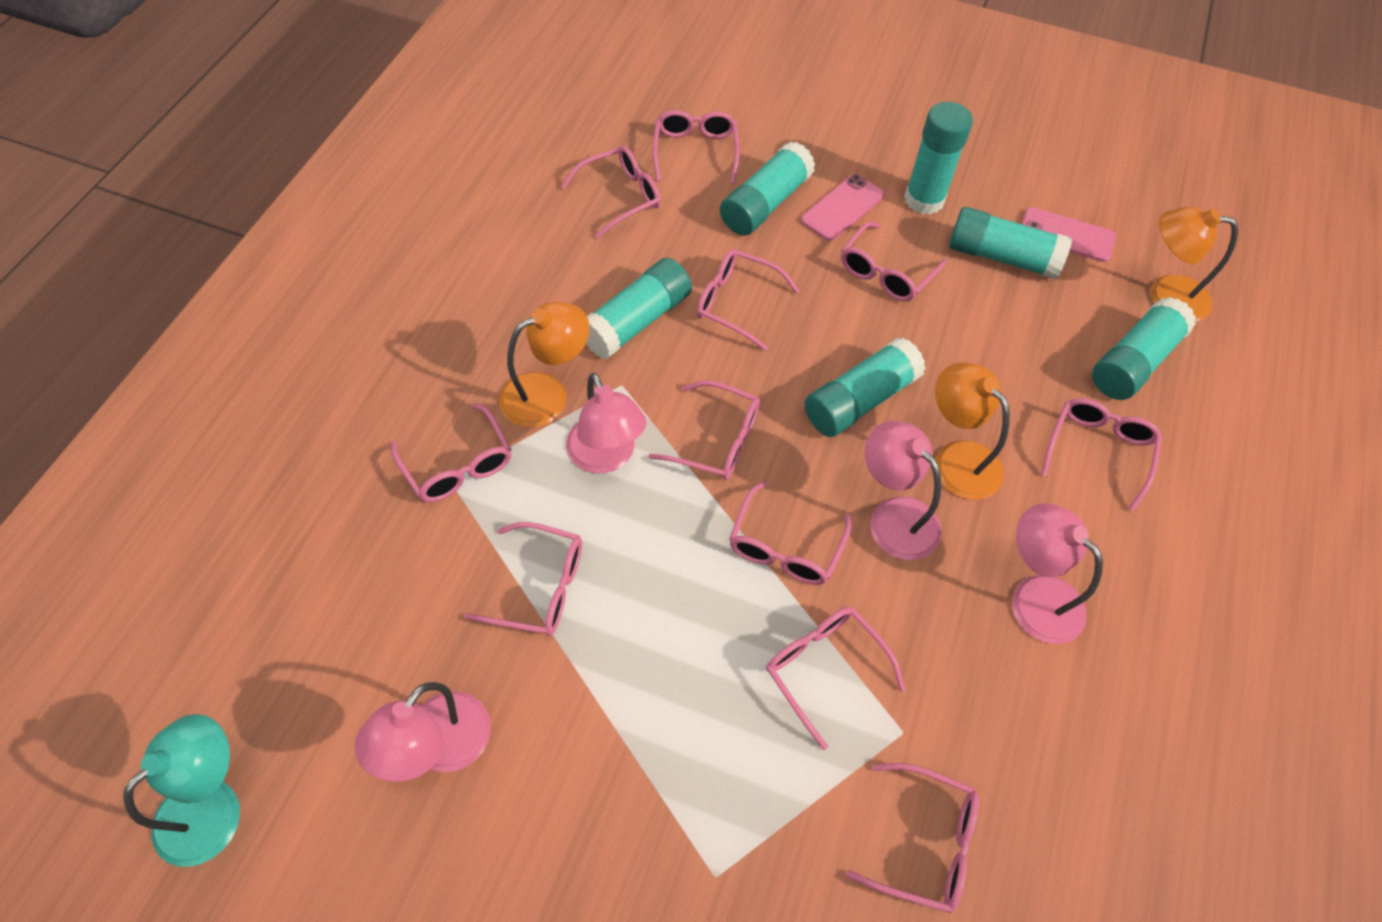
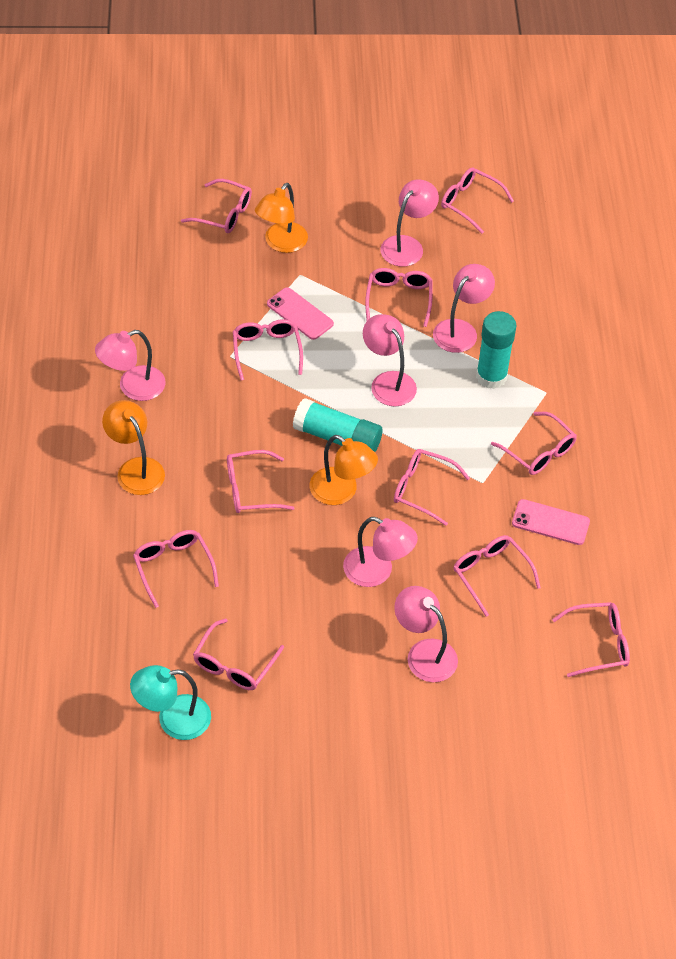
pink lamp: 4 -> 6
turquoise glue stick: 6 -> 2

